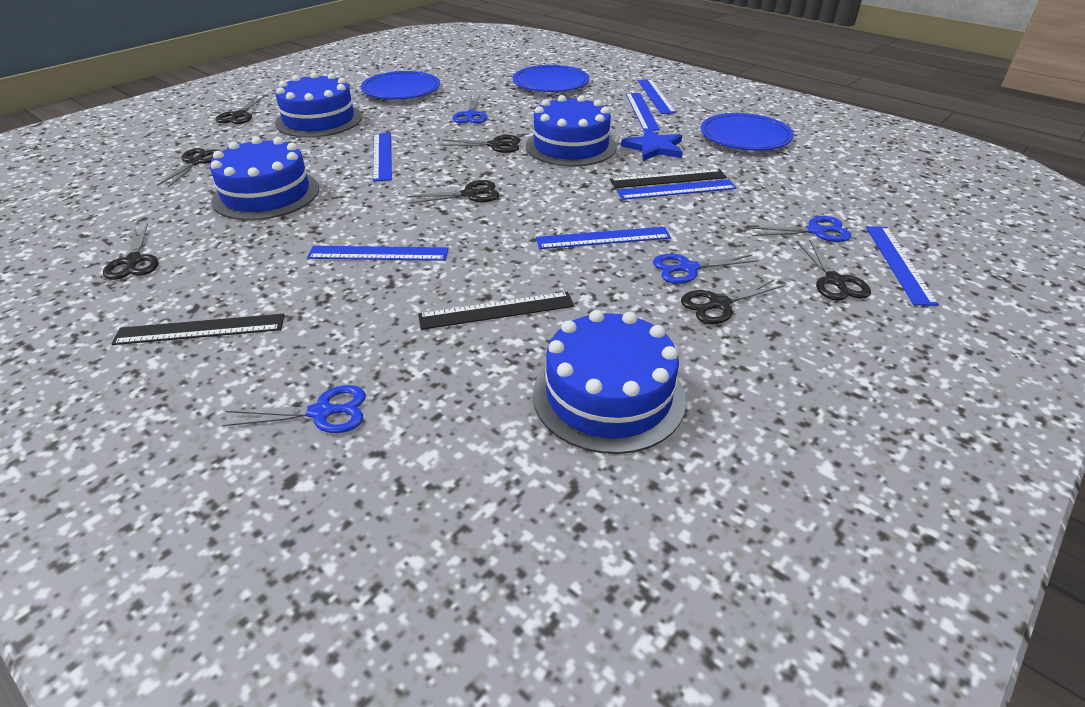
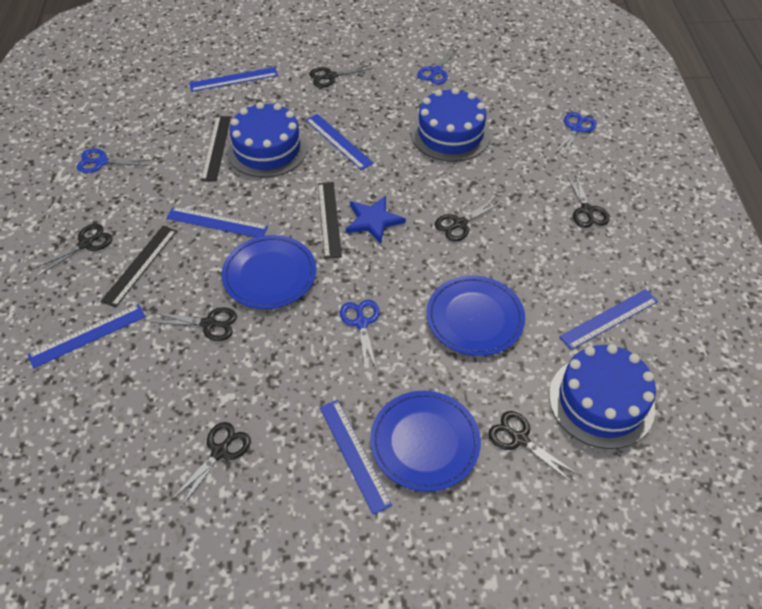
blue cake: 4 -> 3
blue ruler: 7 -> 6

